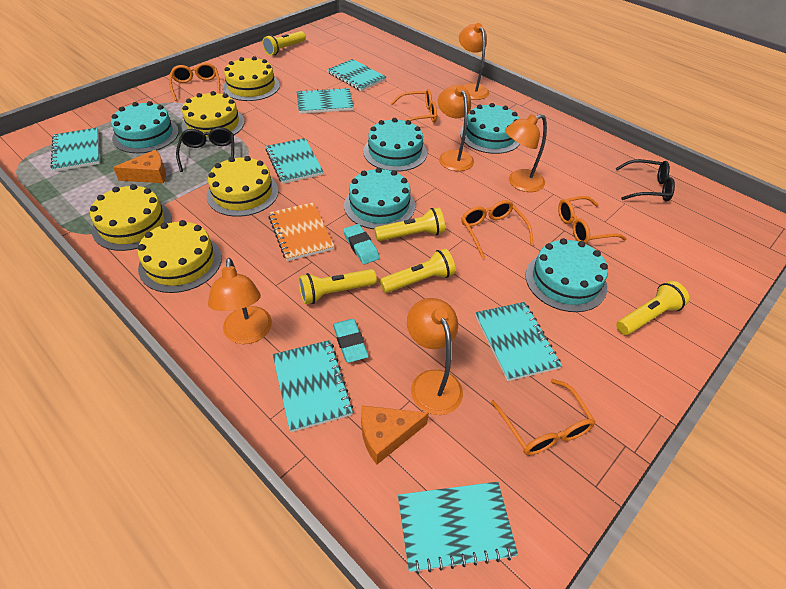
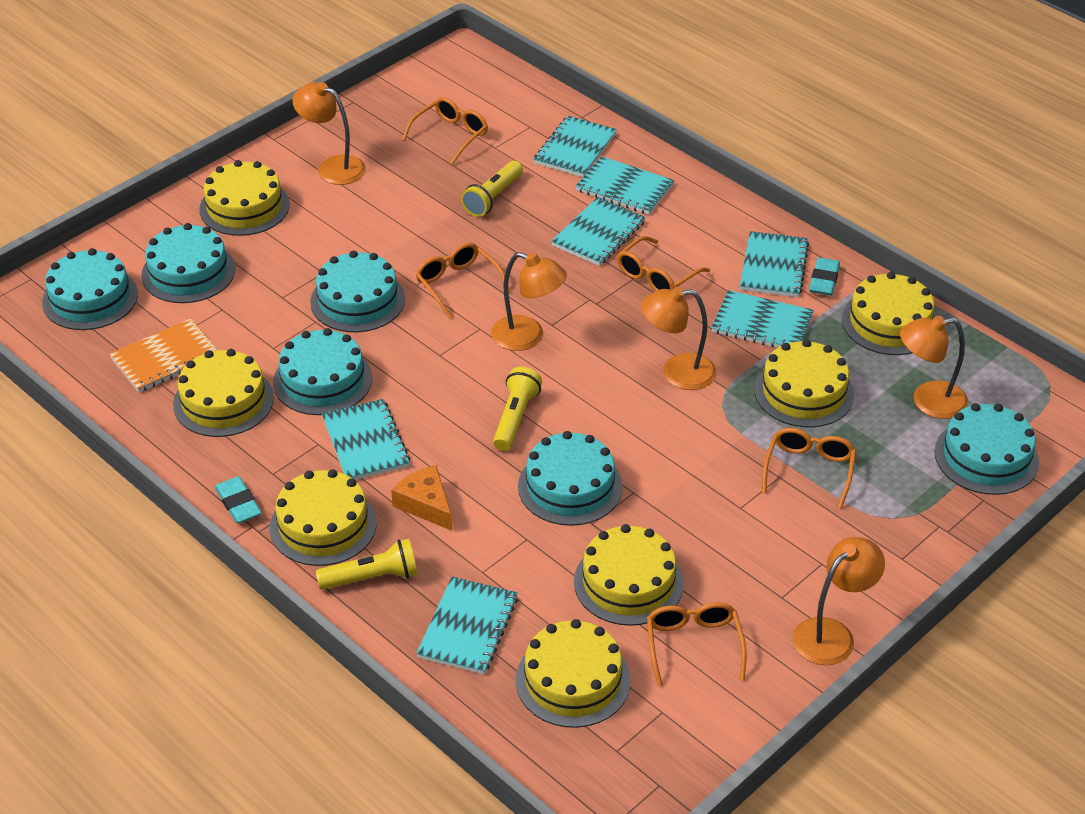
black glasses: 2 -> 0
orange cheese: 2 -> 1
turquoise cake: 5 -> 6
yellow cake: 5 -> 7
yellow flashlight: 5 -> 3

